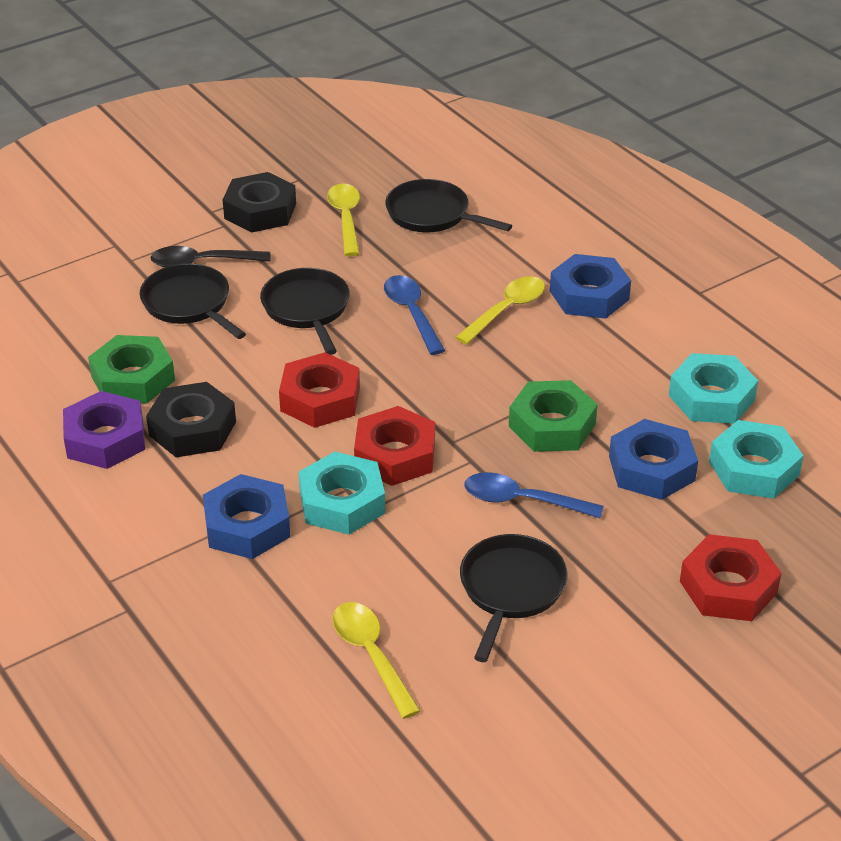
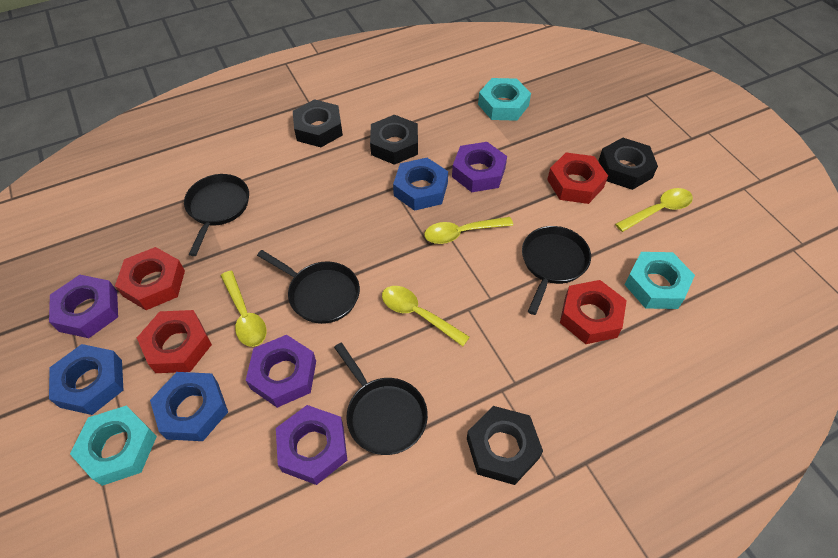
black nut: 2 -> 4
black spoon: 1 -> 0
blue spoon: 2 -> 0
green nut: 2 -> 0
purple nut: 1 -> 4
red nut: 3 -> 4
yellow spoon: 3 -> 4

